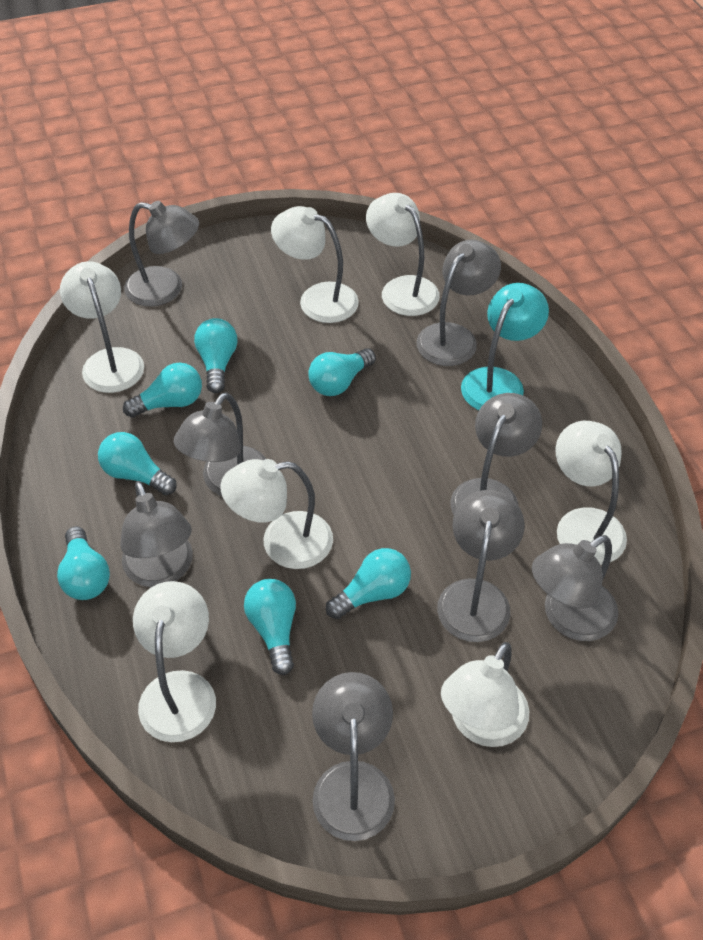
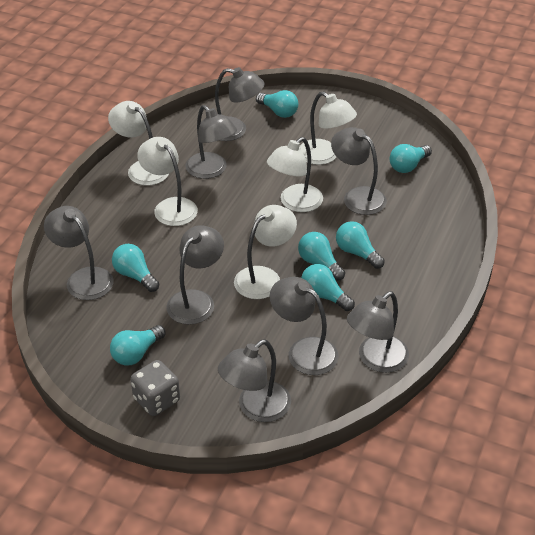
grey dice: 0 -> 1
turquoise lamp: 1 -> 0
white lamp: 7 -> 5

